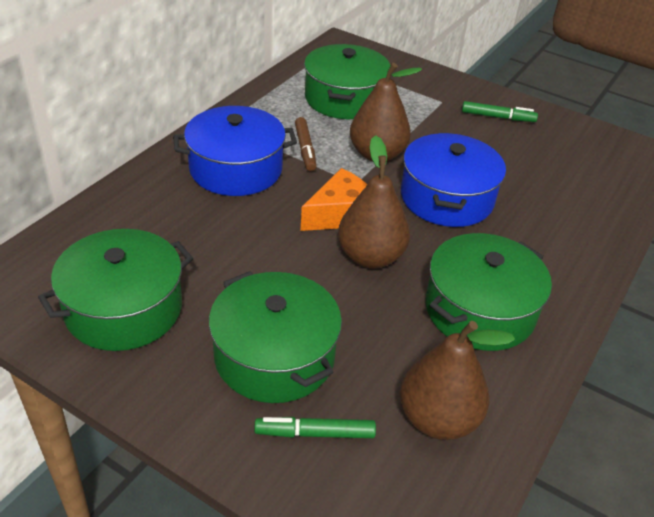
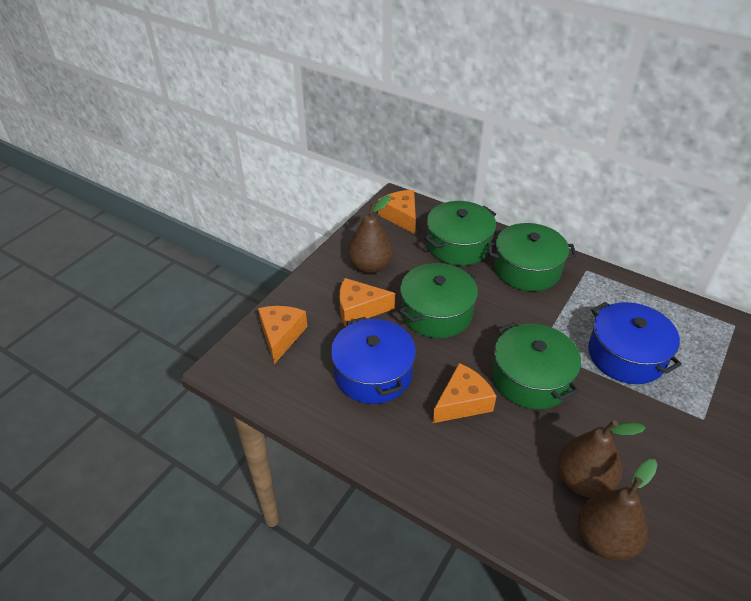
brown marker: 1 -> 0
green marker: 2 -> 0
orange cheese: 1 -> 4

